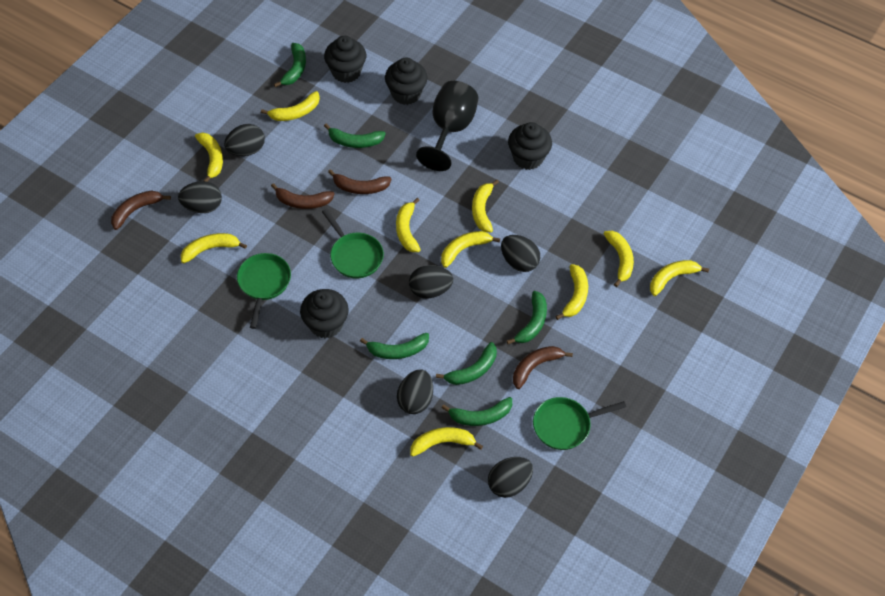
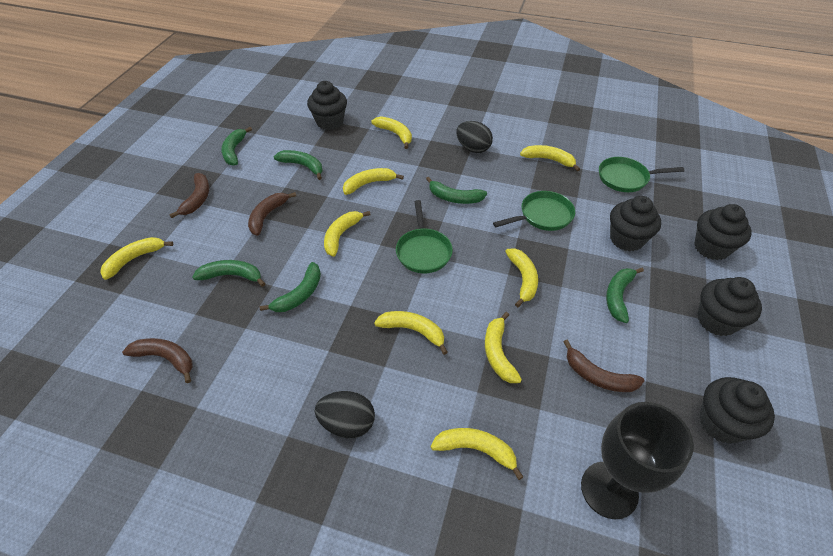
black cupcake: 4 -> 5
black egg: 6 -> 2
yellow banana: 10 -> 9

